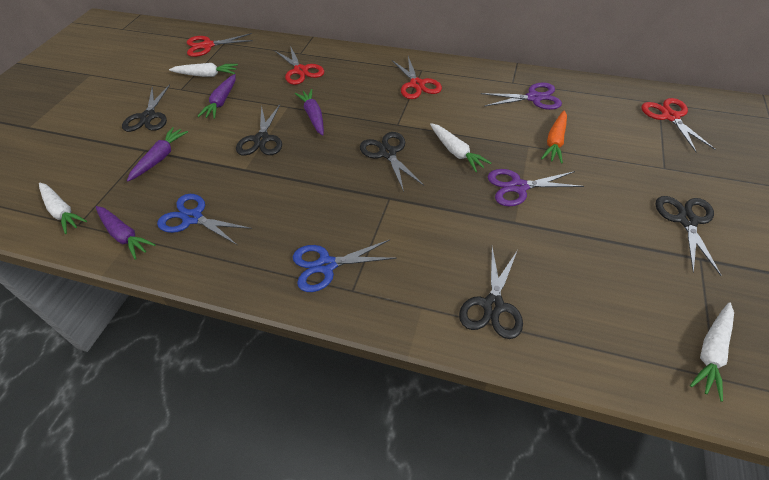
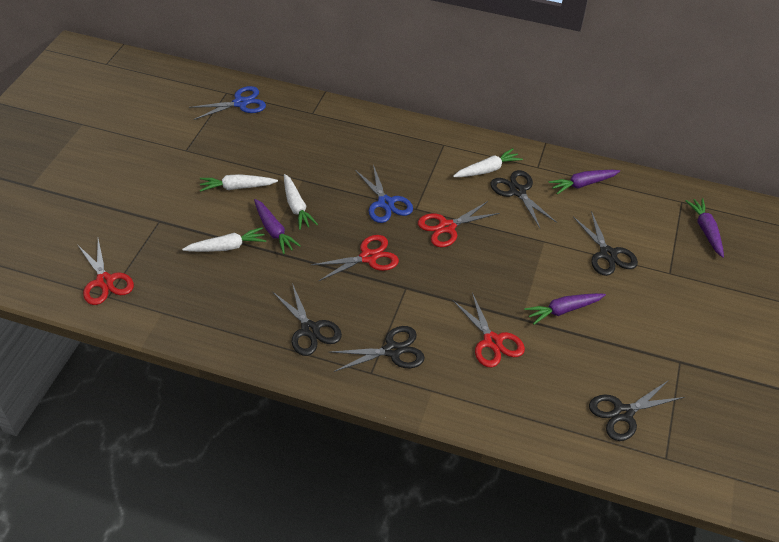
orange carrot: 1 -> 0
purple scissors: 2 -> 0

